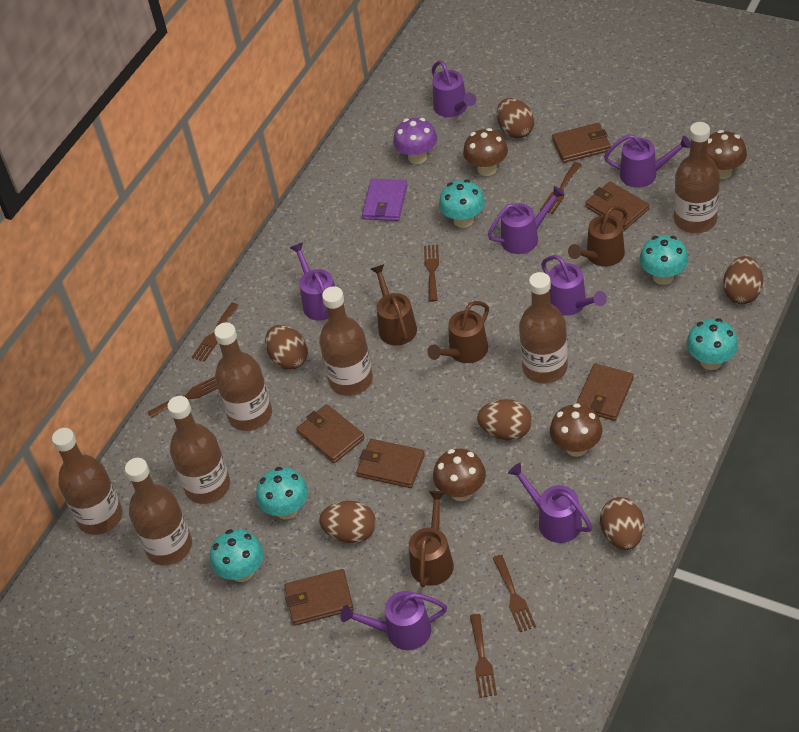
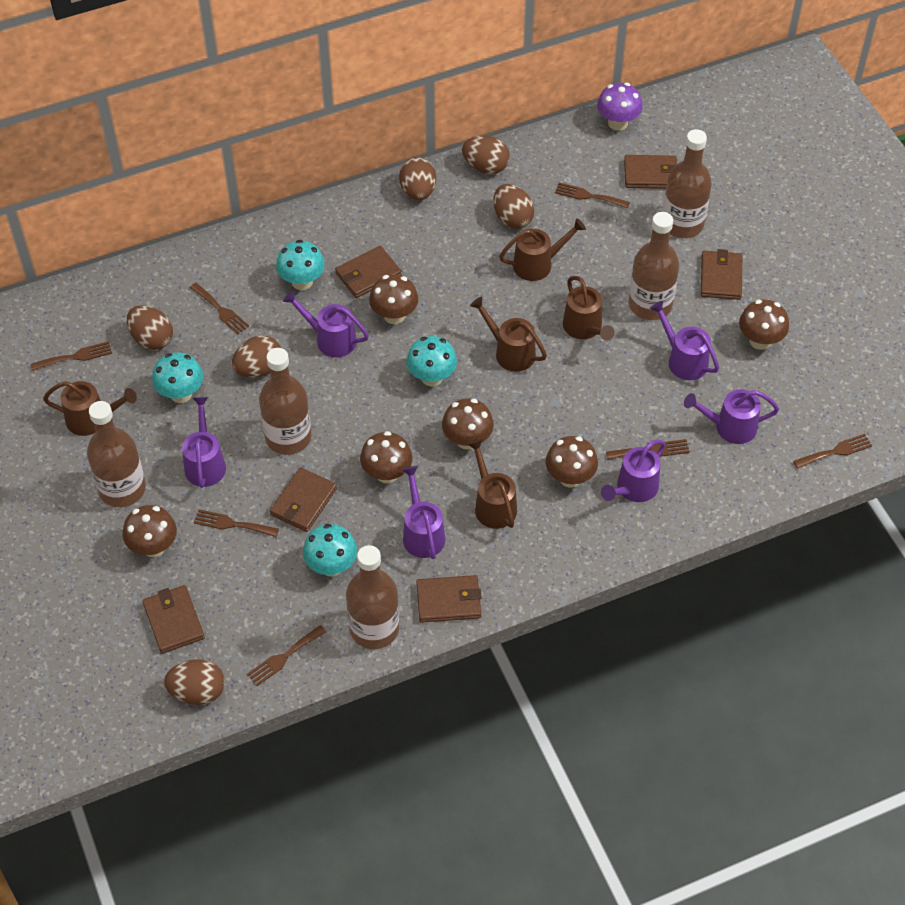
brown bottle: 7 -> 5
brown fork: 6 -> 7
brown mushroom: 4 -> 6
brown watering can: 4 -> 5
purple wallet: 1 -> 0
purple watering can: 7 -> 6
turquoise mushroom: 5 -> 4

